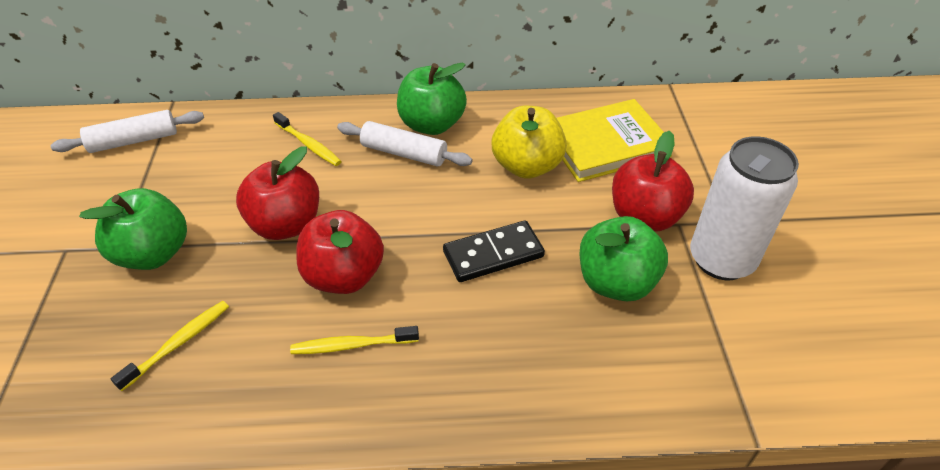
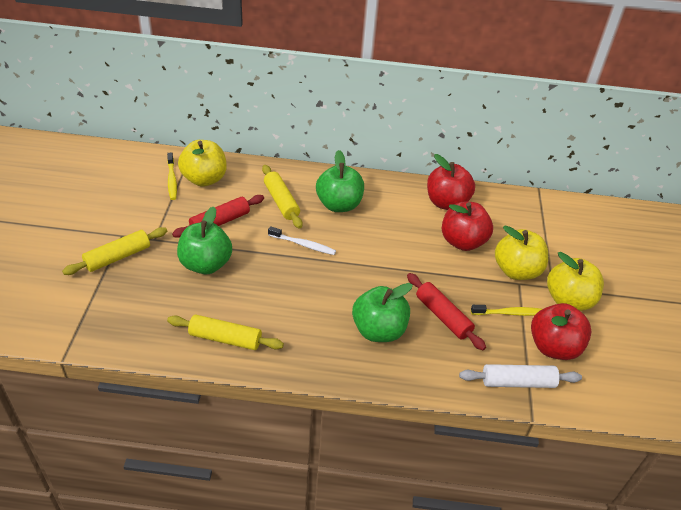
black domino: 1 -> 0
red rolling pin: 0 -> 2
white can: 1 -> 0
white rolling pin: 2 -> 1
white toothbrush: 0 -> 1
yellow apple: 1 -> 3
yellow book: 1 -> 0
yellow rolling pin: 0 -> 3
yellow toothbrush: 3 -> 2

